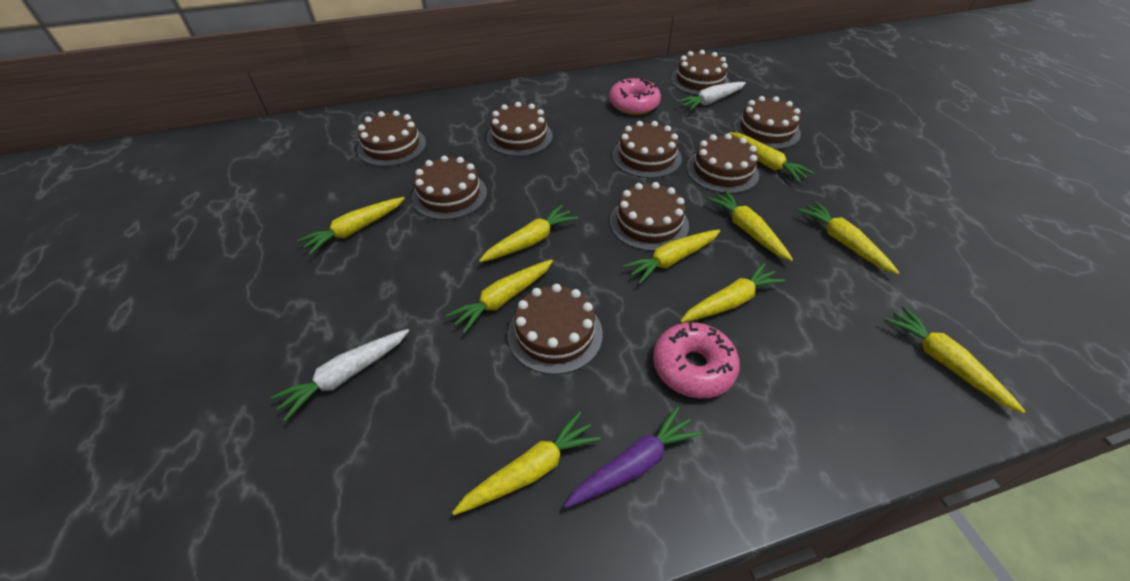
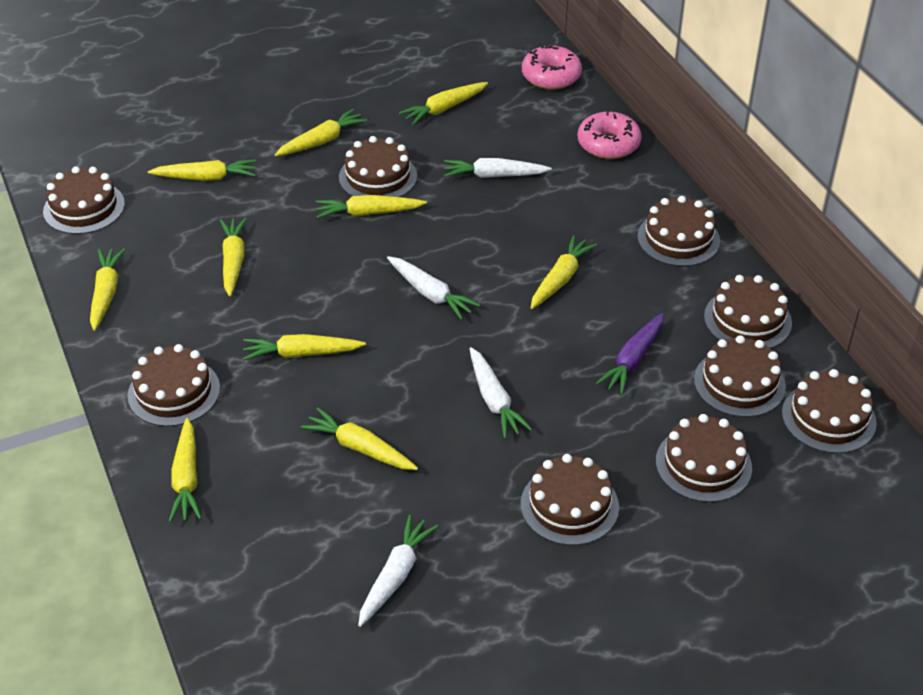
white carrot: 2 -> 4

